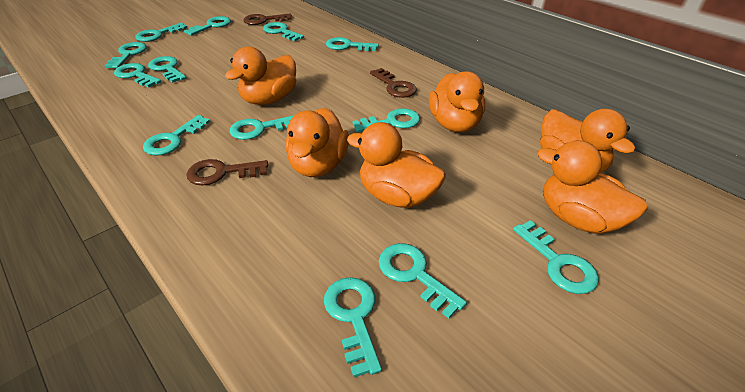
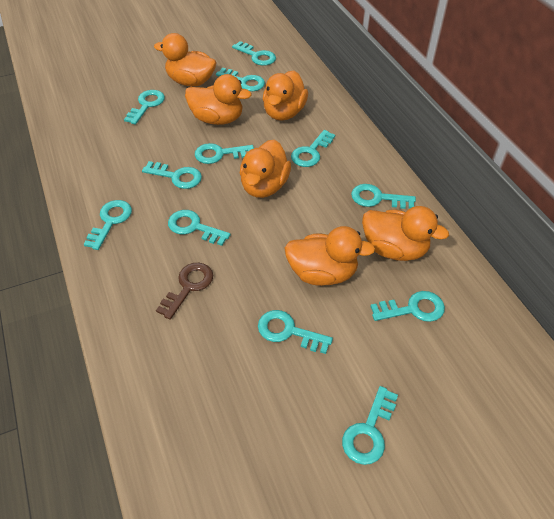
brown key: 3 -> 1
turquoise key: 13 -> 12

